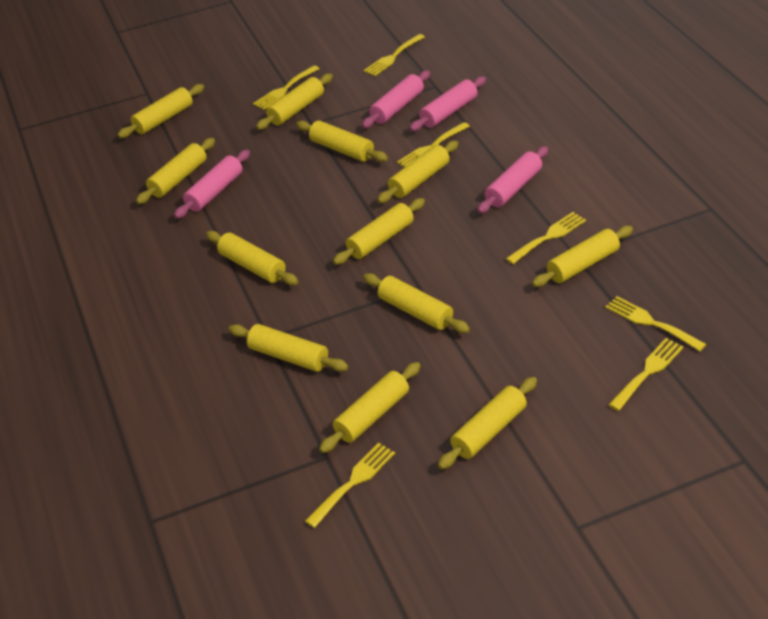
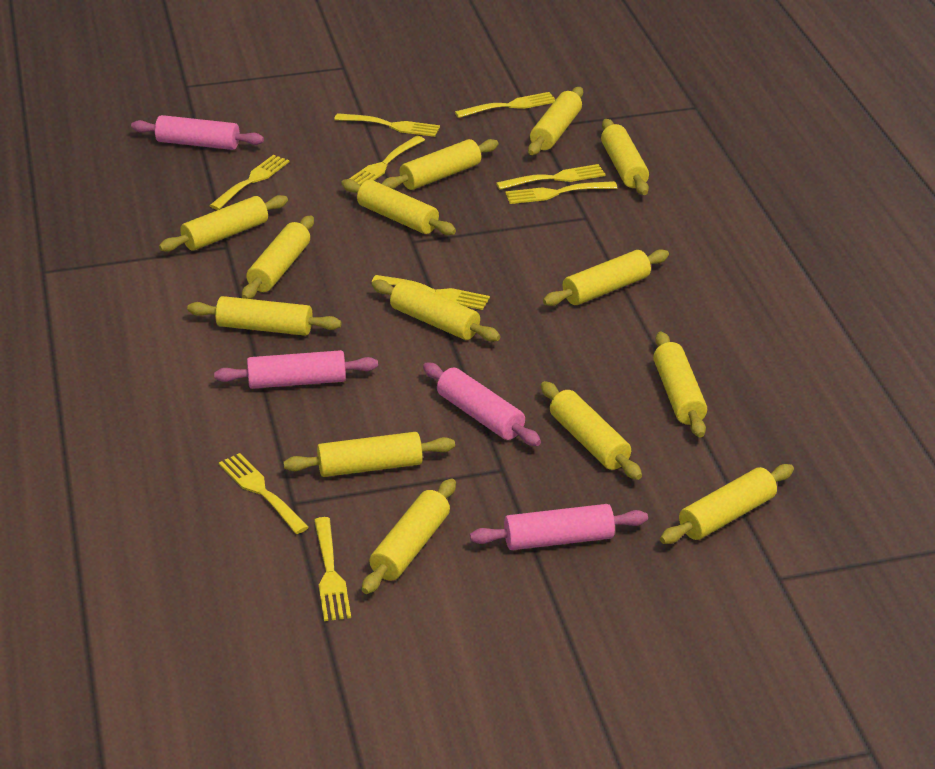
yellow fork: 7 -> 9
yellow rolling pin: 12 -> 14

